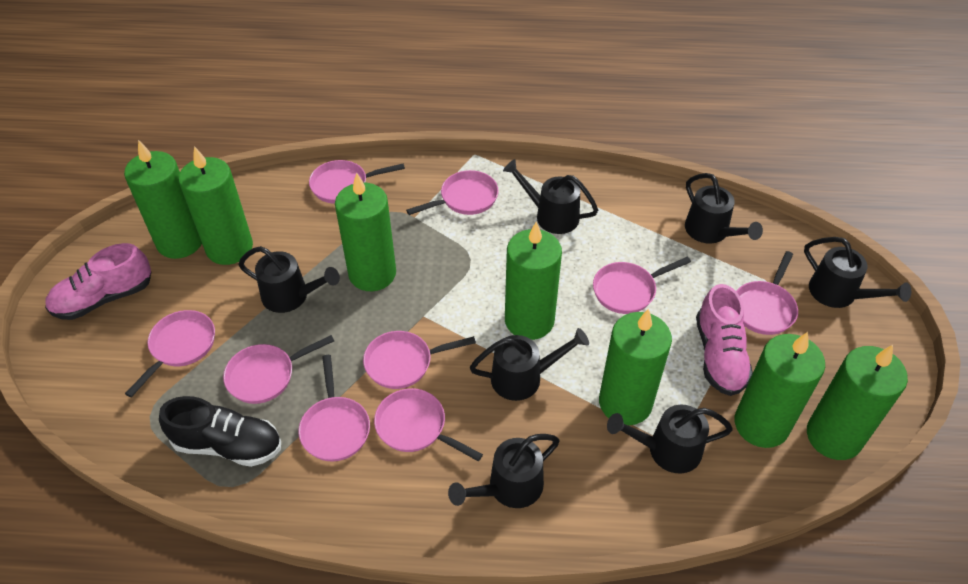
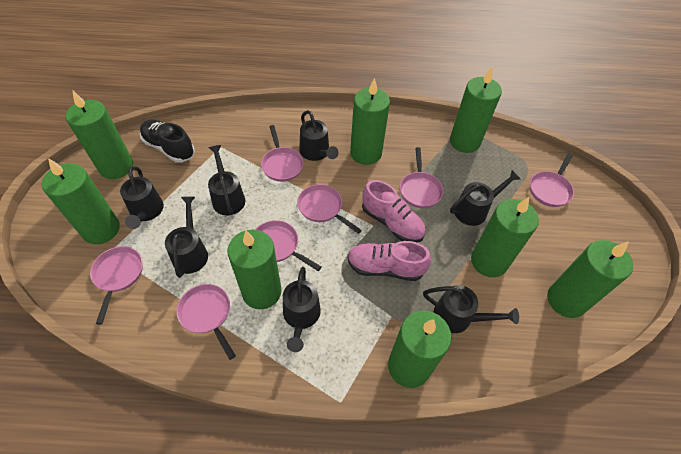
green candle: 7 -> 8
pink pan: 9 -> 7

